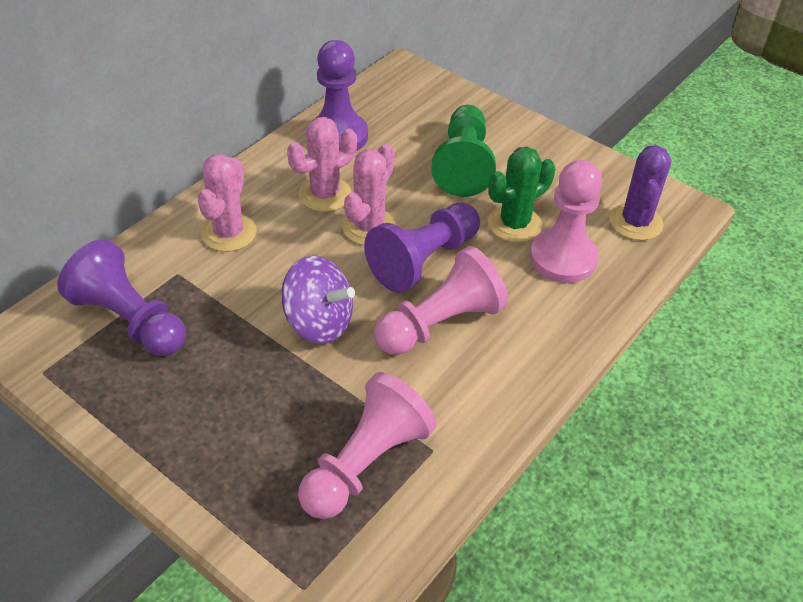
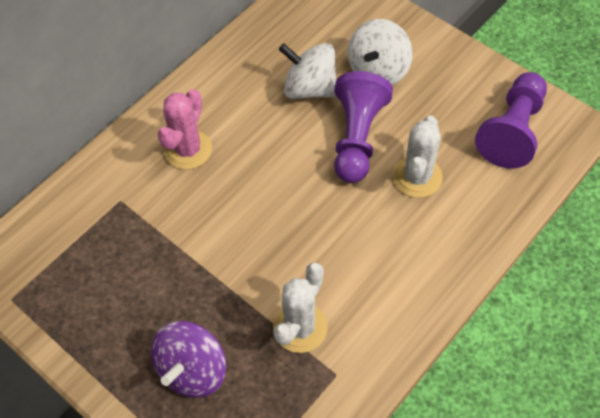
green cactus: 1 -> 0
green pawn: 1 -> 0
pink cactus: 3 -> 1
pink pawn: 3 -> 0
purple cactus: 1 -> 0
purple pawn: 3 -> 2
white cactus: 0 -> 2
white spinning top: 0 -> 2

